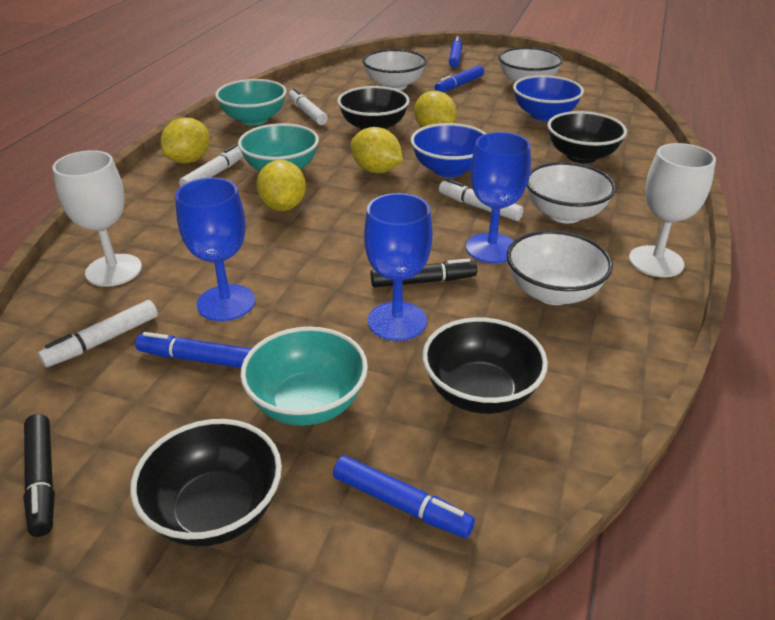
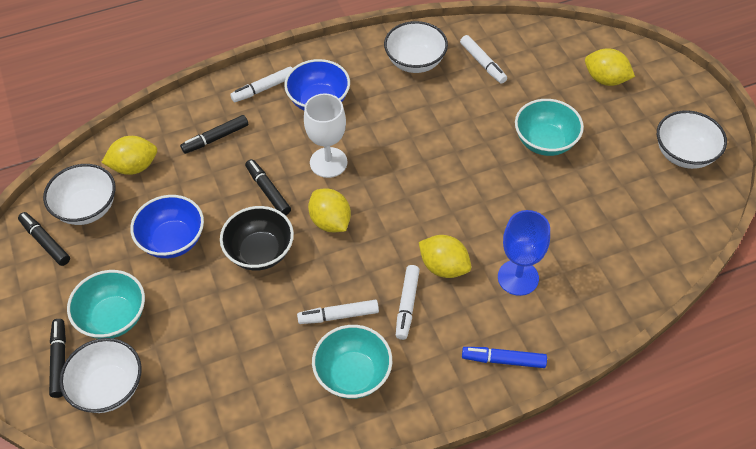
black bowl: 4 -> 1
black marker: 2 -> 4
blue goblet: 3 -> 1
blue marker: 4 -> 1
white goblet: 2 -> 1

